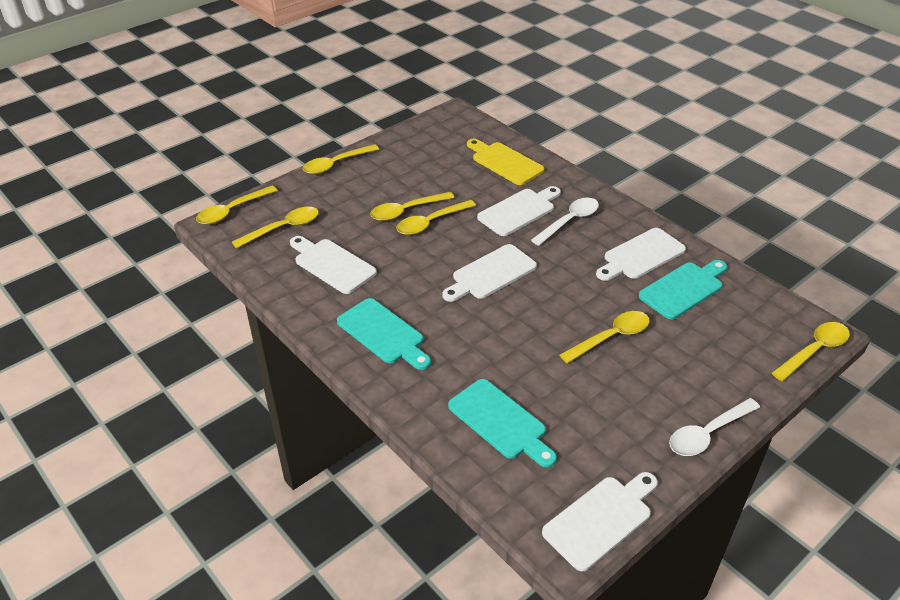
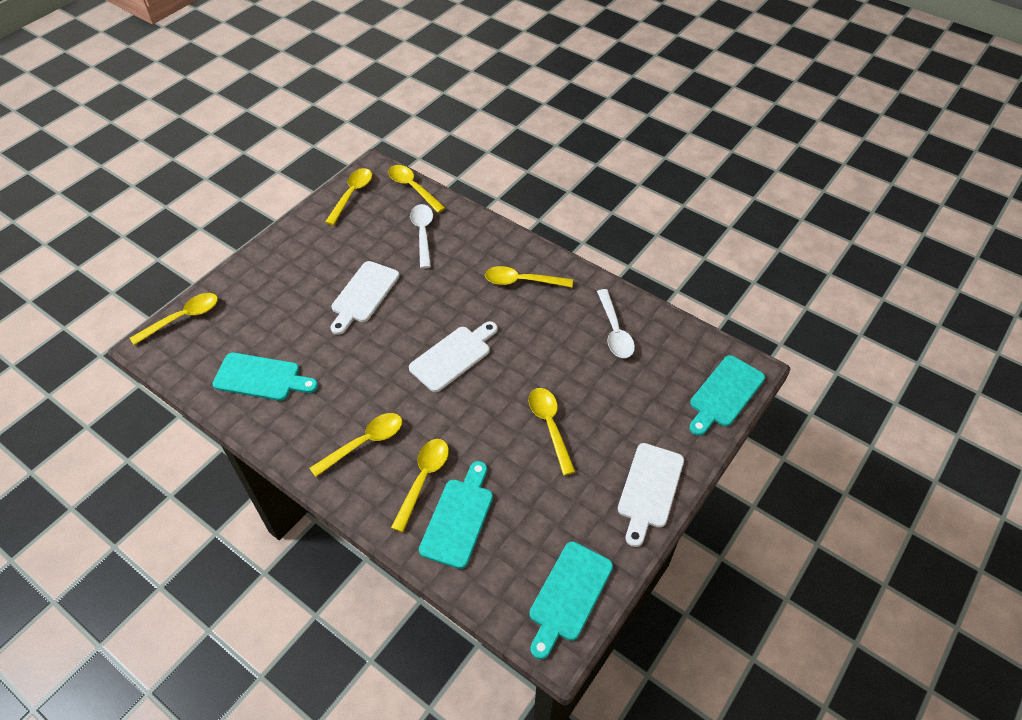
turquoise cutting board: 3 -> 4
white cutting board: 5 -> 3
yellow cutting board: 1 -> 0

